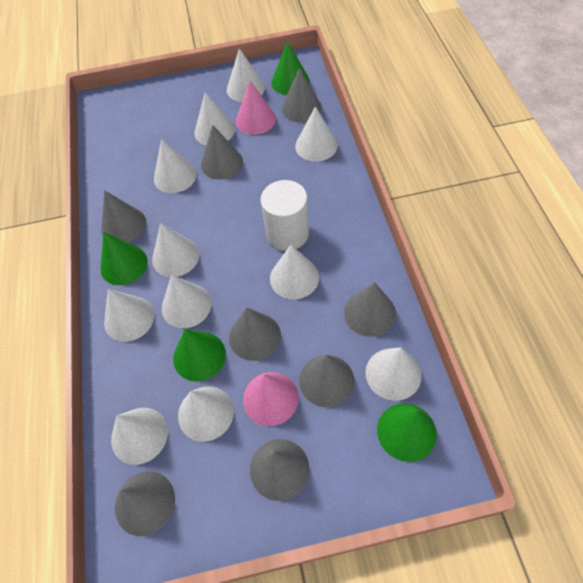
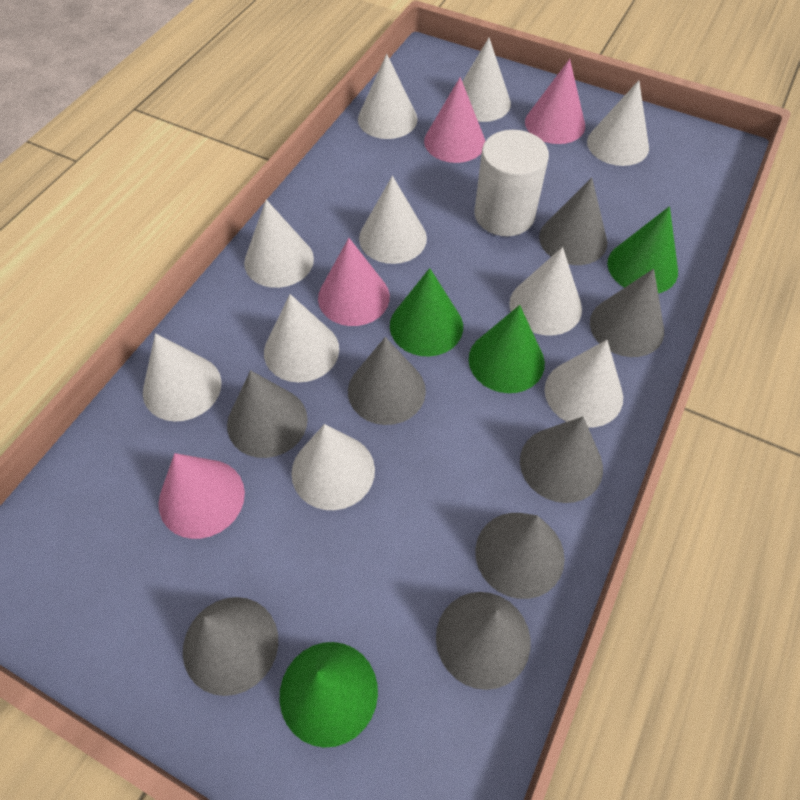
pink cone: 2 -> 4
white cone: 11 -> 10

